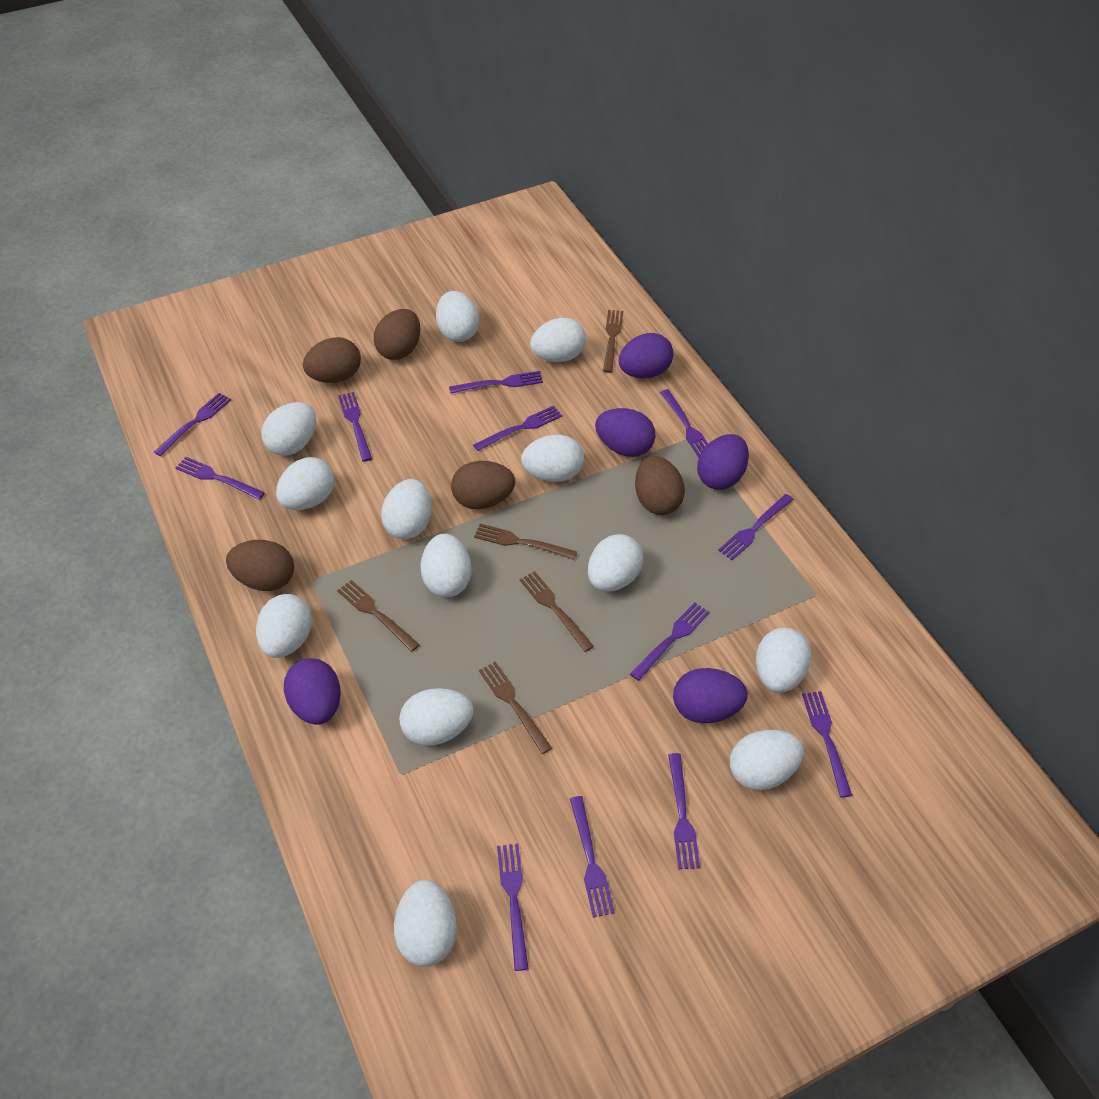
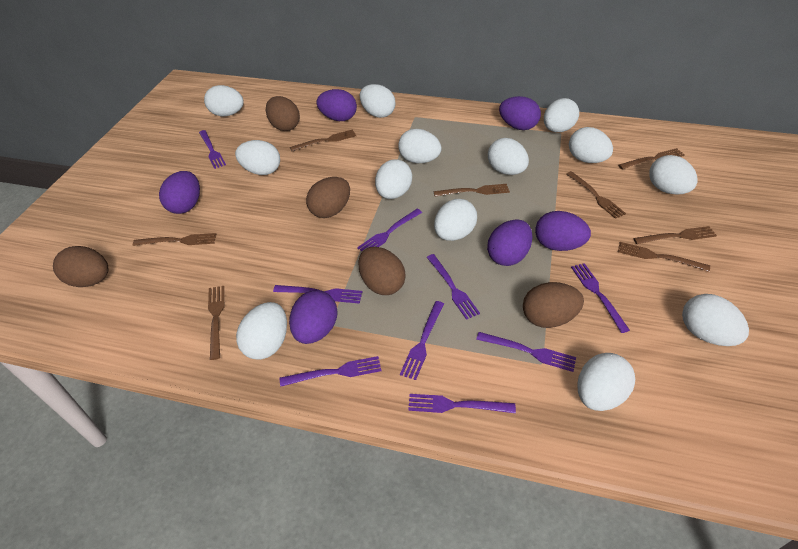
brown fork: 5 -> 8
purple egg: 5 -> 6
purple fork: 12 -> 9

